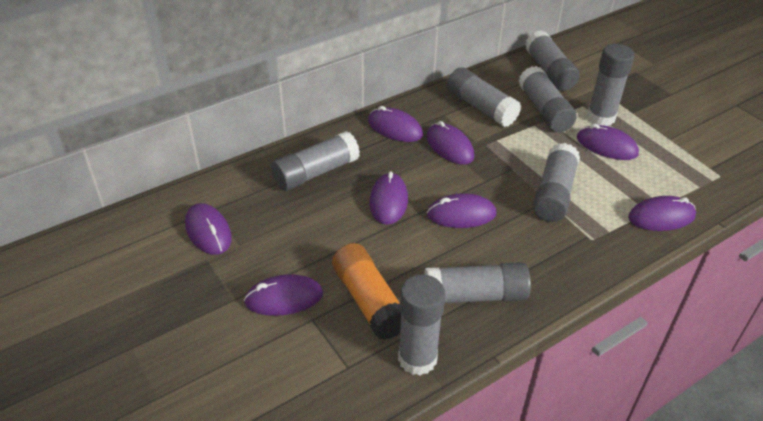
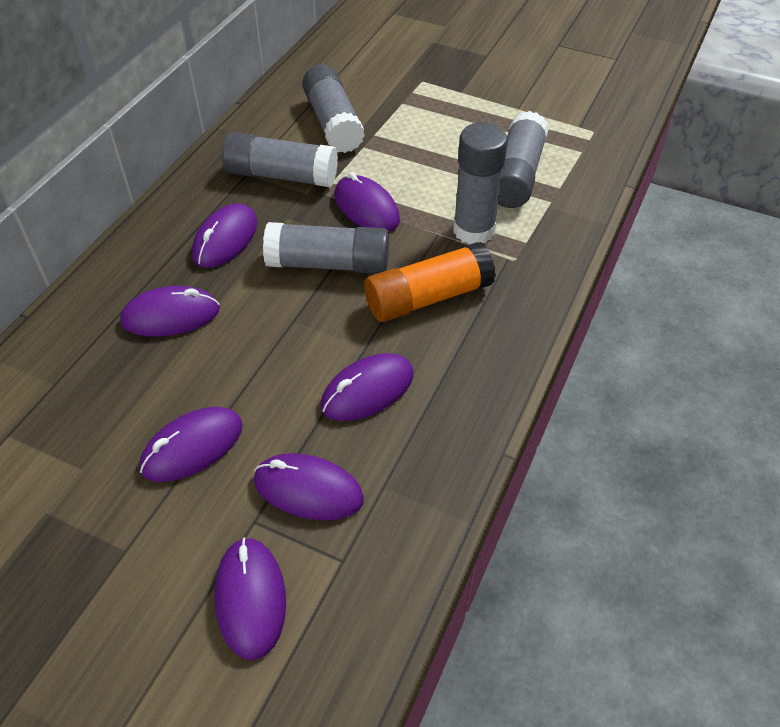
grey glue stick: 8 -> 5
purple mouse: 8 -> 7

